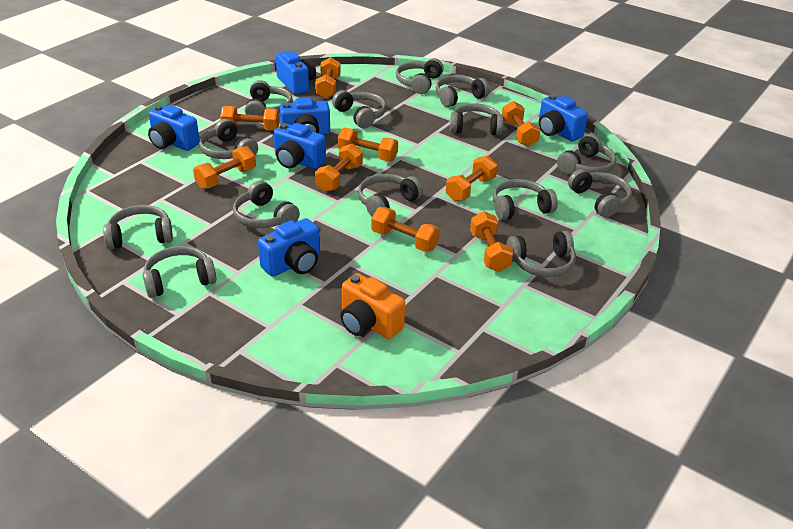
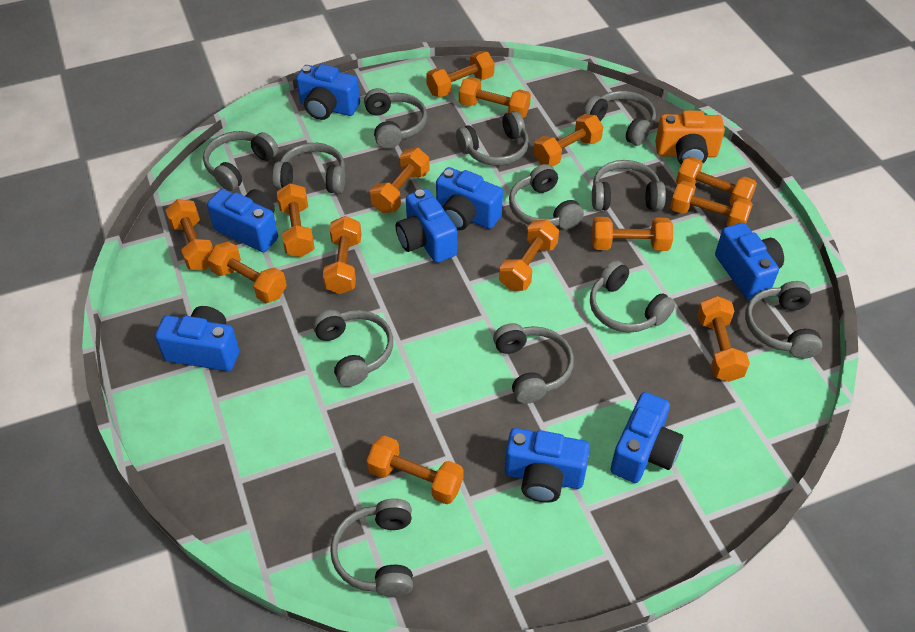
blue camera: 6 -> 8
grey headphones: 14 -> 12
orange dumbbell: 9 -> 14

